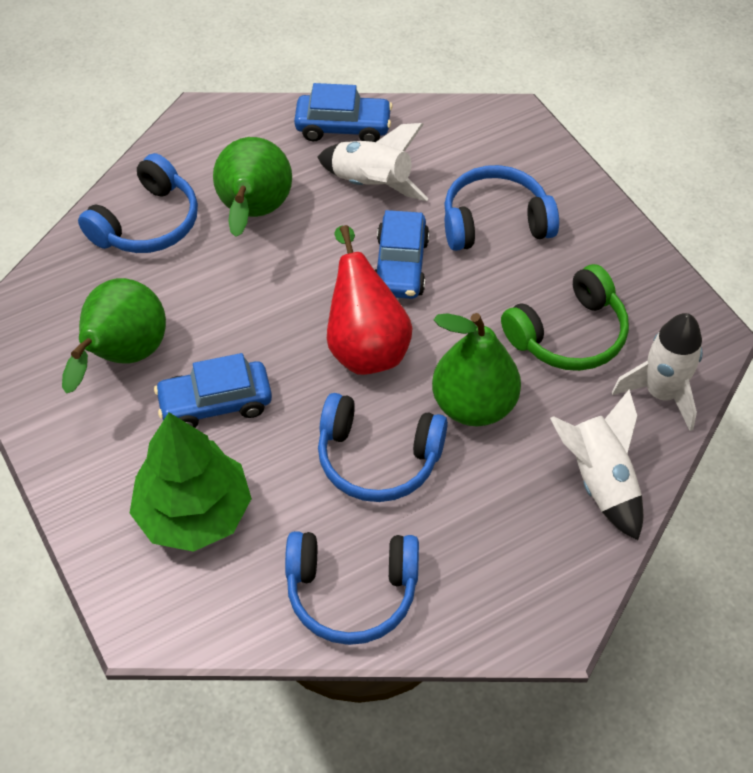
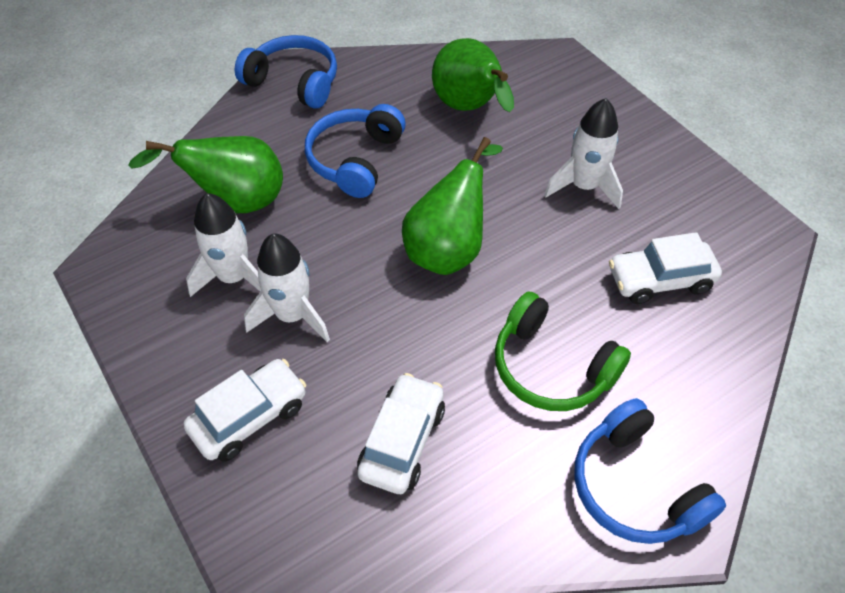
blue car: 3 -> 0
blue headphones: 4 -> 3
green tree: 1 -> 0
red pear: 1 -> 0
white car: 0 -> 3

